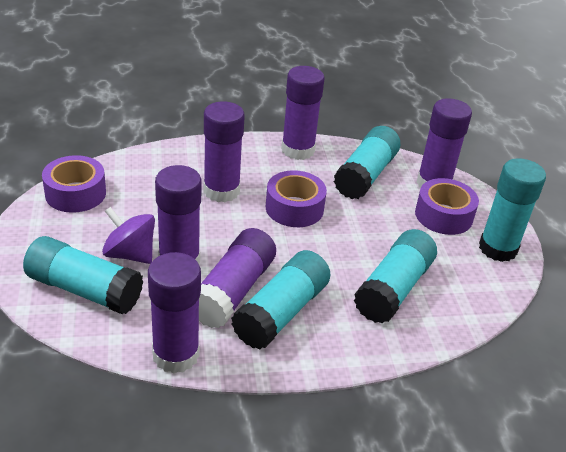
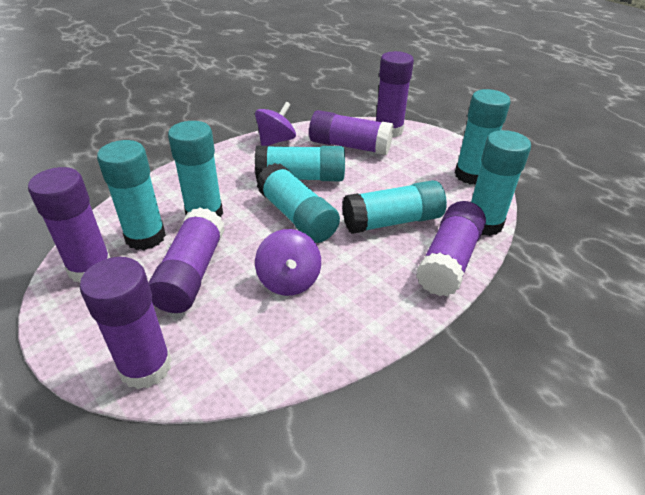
purple spinning top: 1 -> 2
purple tape: 3 -> 0
turquoise glue stick: 5 -> 7

